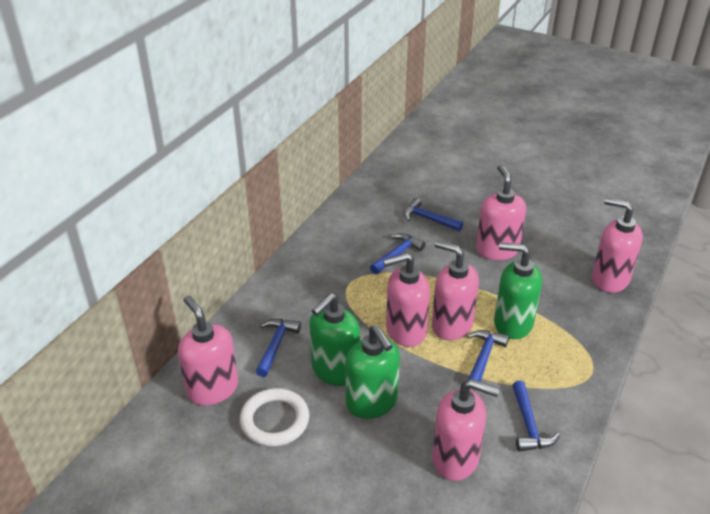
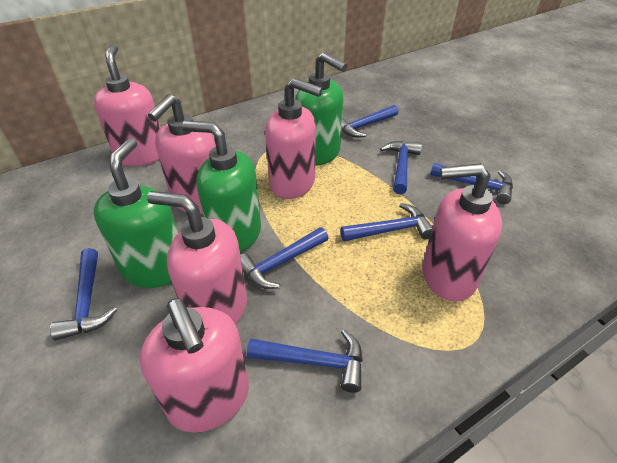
blue hammer: 5 -> 7
white ring: 1 -> 0

